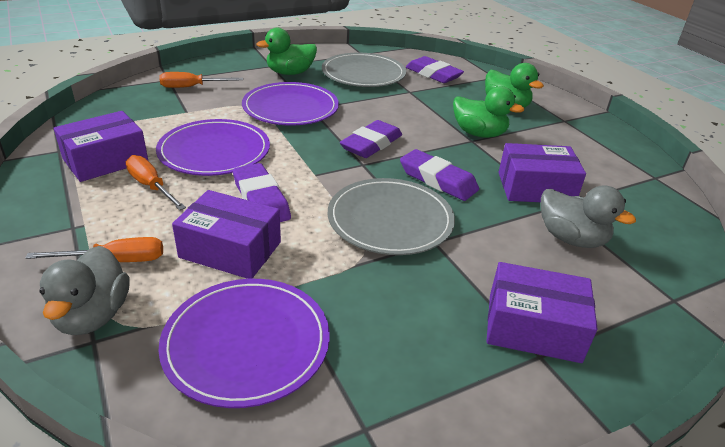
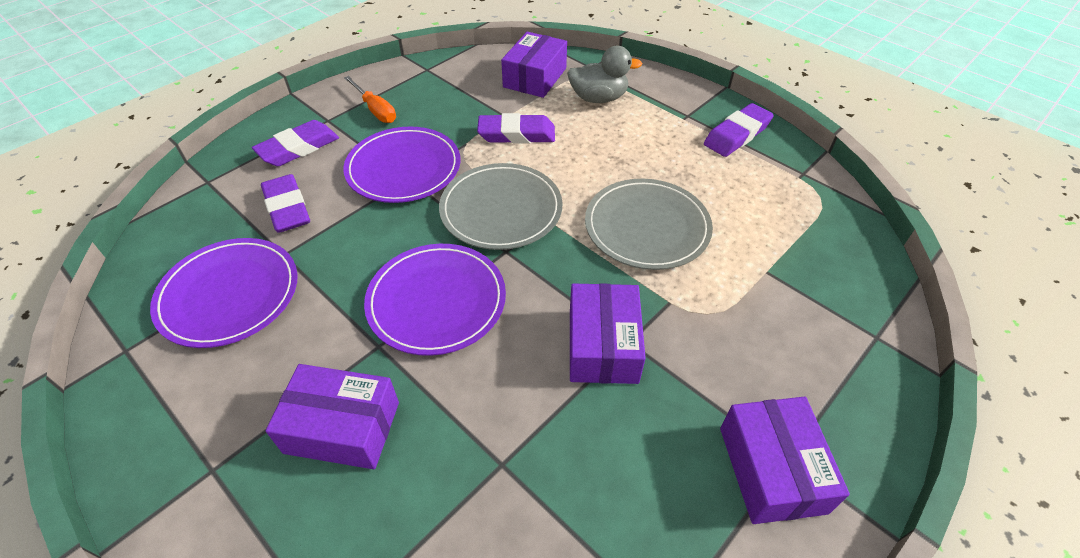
green duck: 3 -> 0
grey duck: 2 -> 1
orange screwdriver: 3 -> 1

